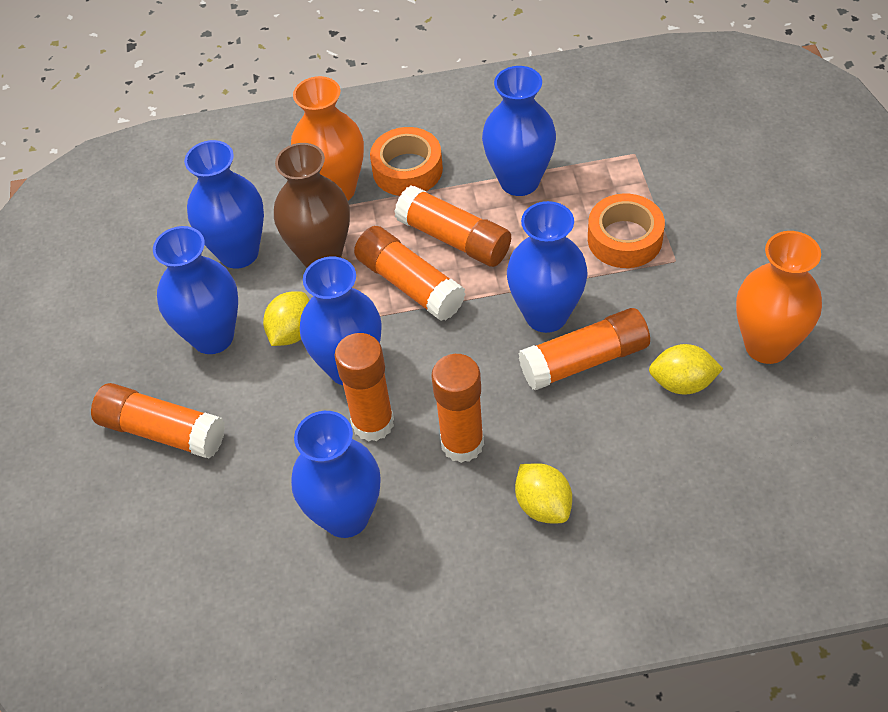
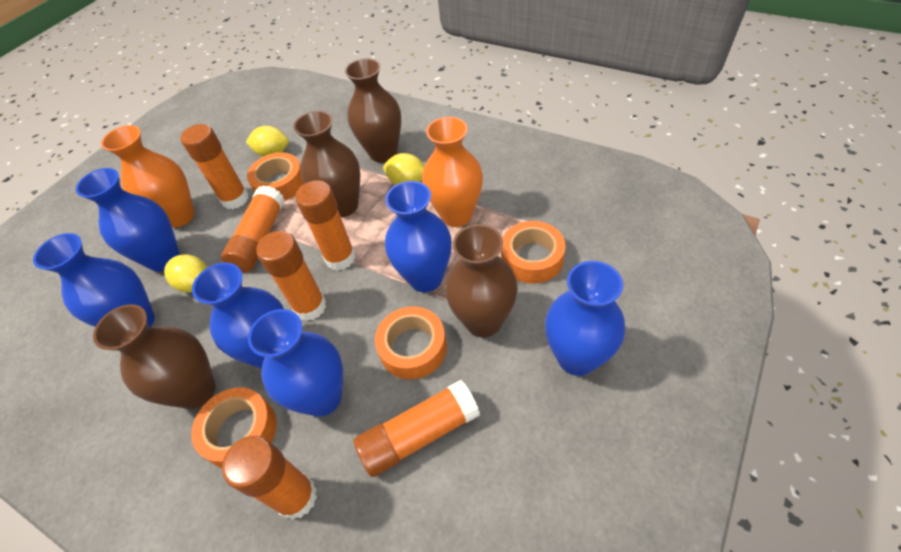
brown vase: 1 -> 4
orange tape: 2 -> 4

